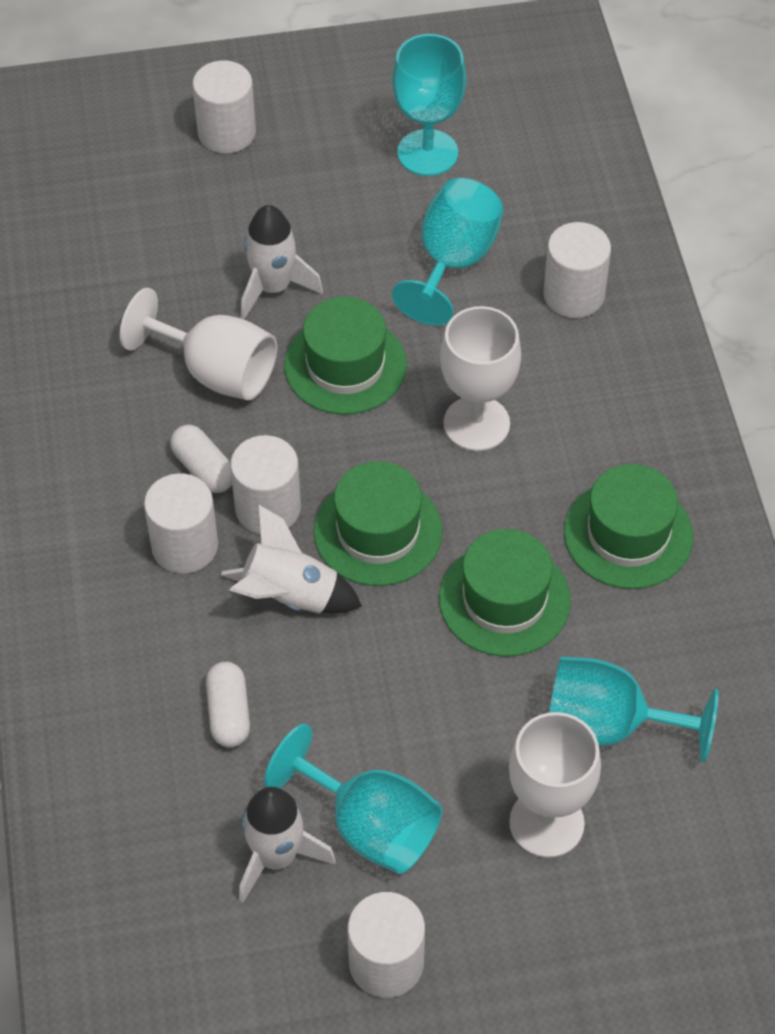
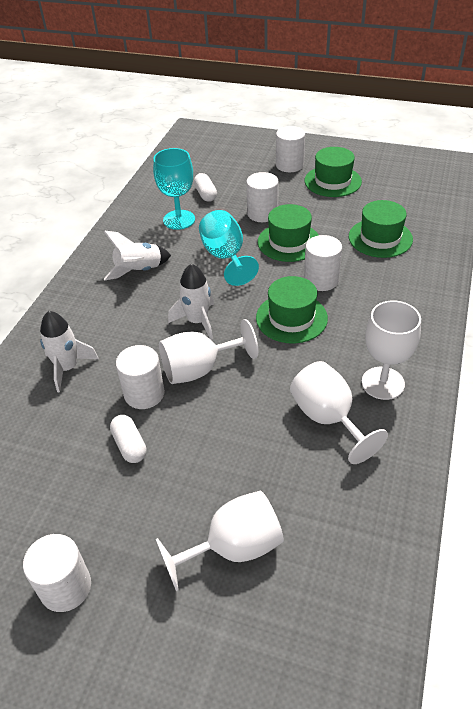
turquoise goblet: 4 -> 2
white goblet: 3 -> 4

